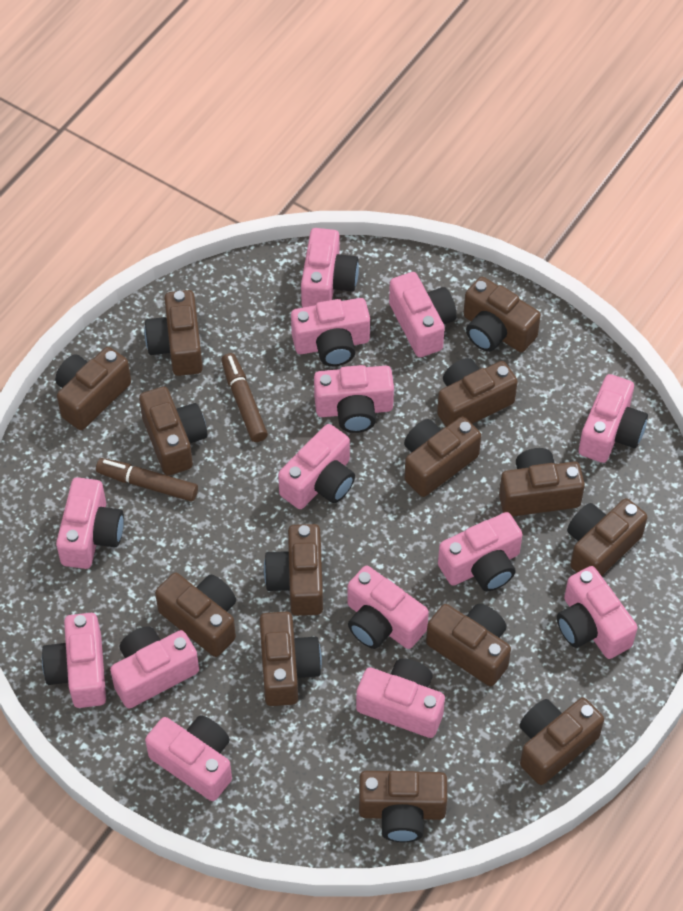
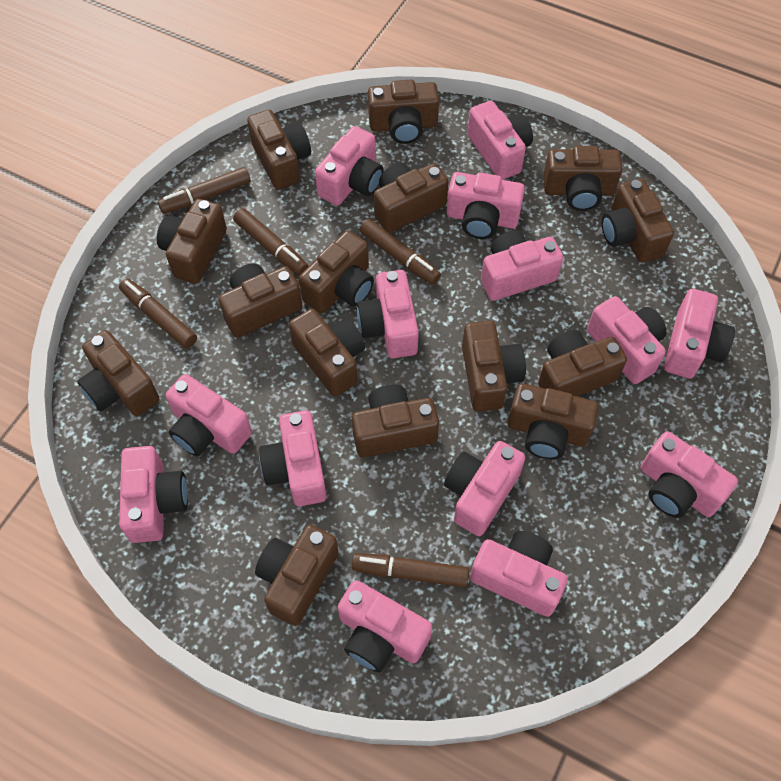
brown camera: 14 -> 15
brown marker: 2 -> 5

